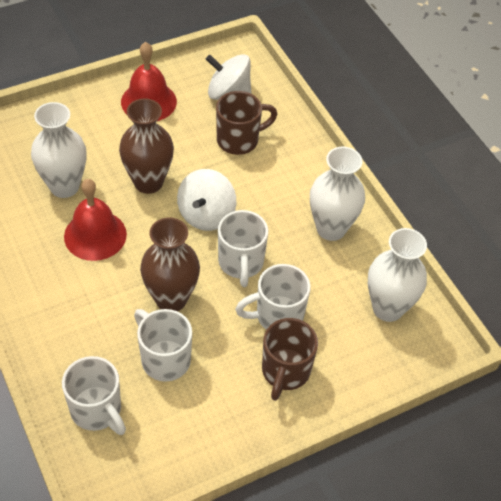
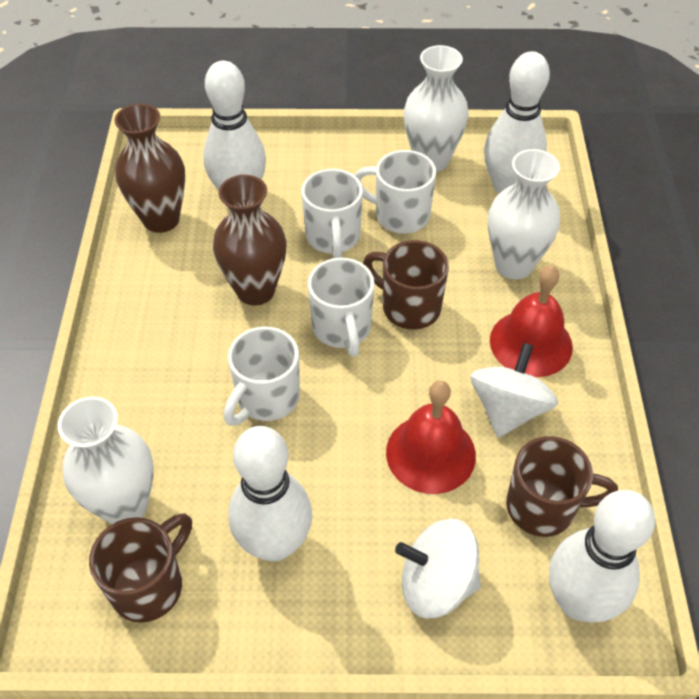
brown mug: 2 -> 3
white bowling pin: 0 -> 4

